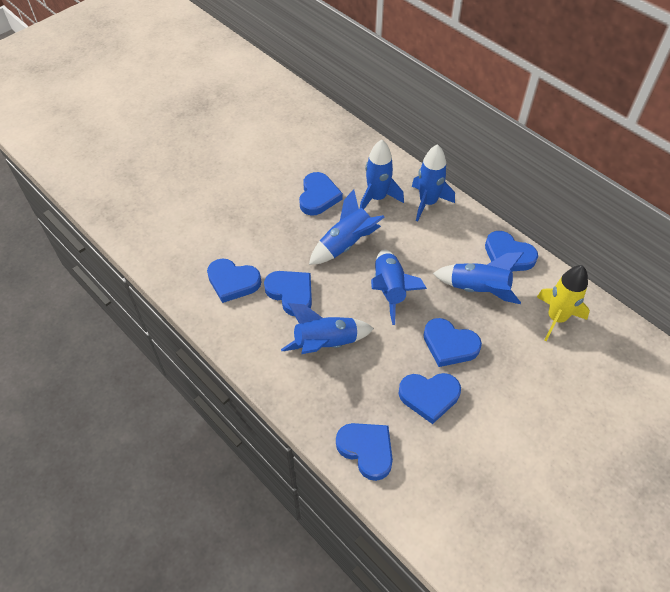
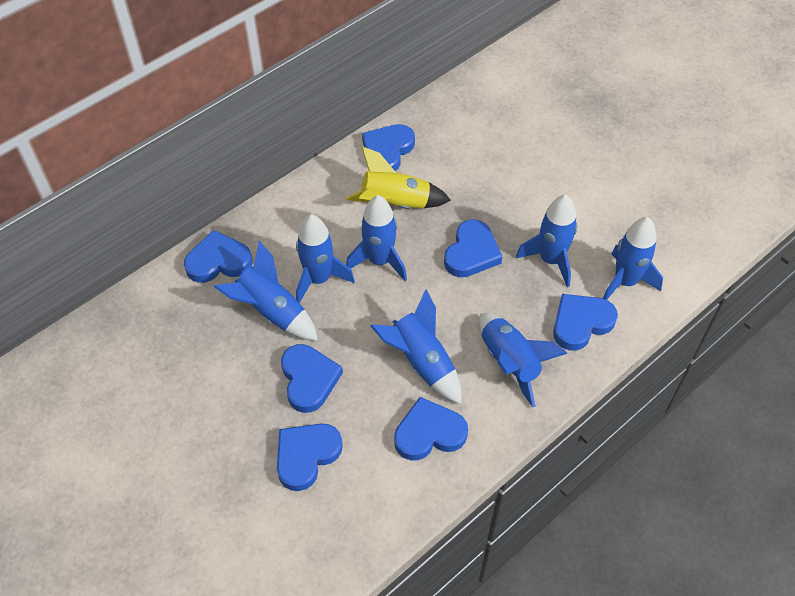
blue rocket: 6 -> 7

